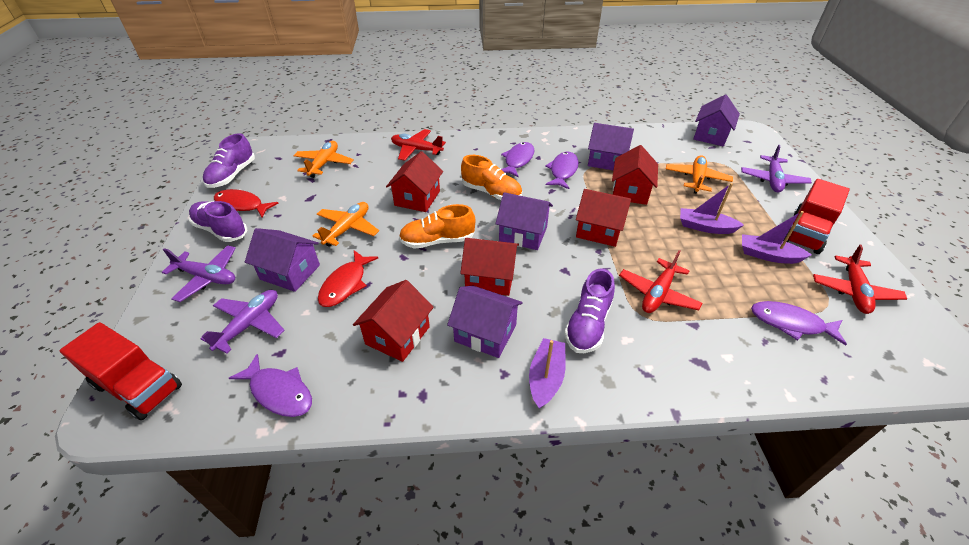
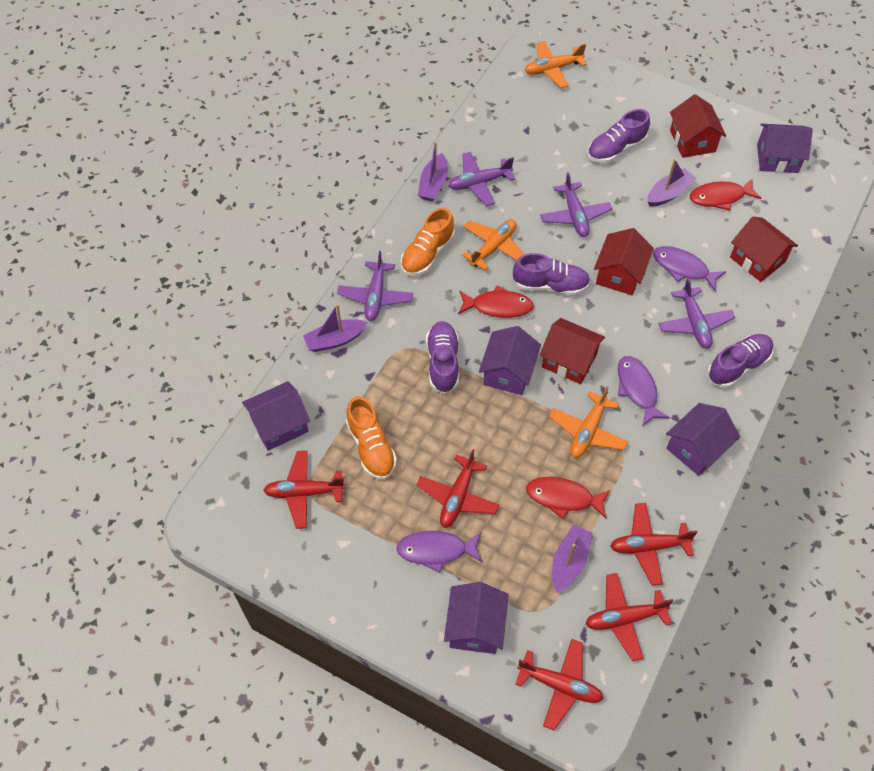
purple boat: 3 -> 4
purple fish: 4 -> 3
purple plane: 3 -> 4
purple shoe: 3 -> 4
red fish: 2 -> 3
red house: 5 -> 4
red plane: 3 -> 5
red truck: 2 -> 0

